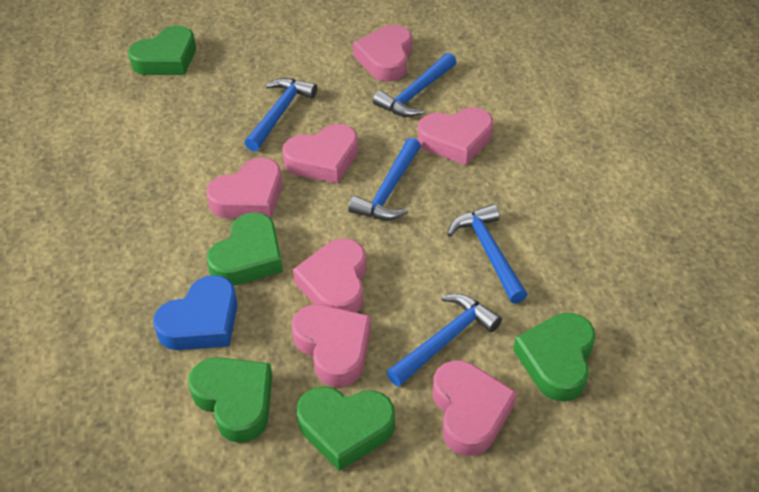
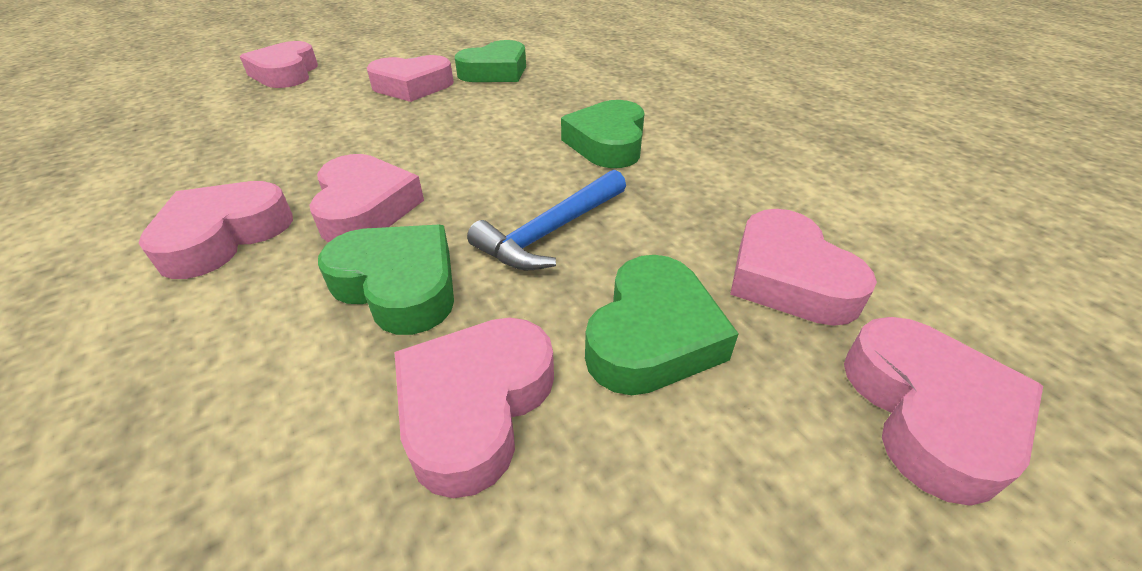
blue hammer: 5 -> 1
blue heart: 1 -> 0
green heart: 5 -> 4

